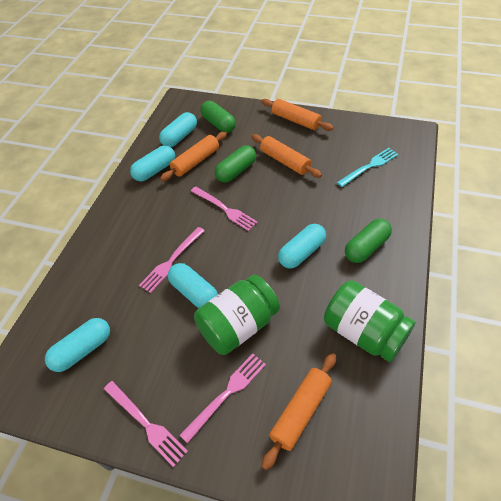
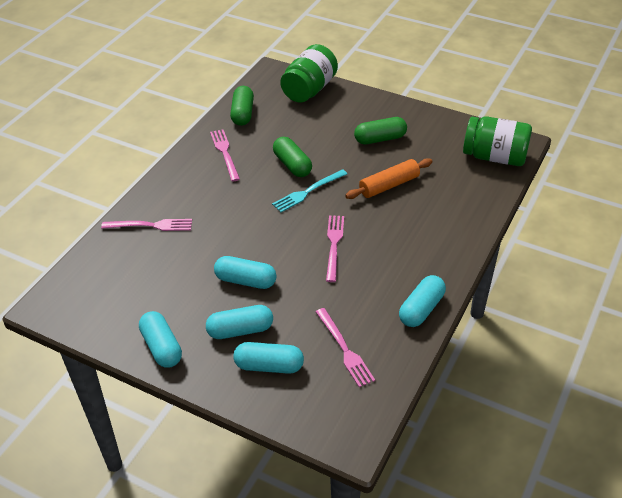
orange rolling pin: 4 -> 1

